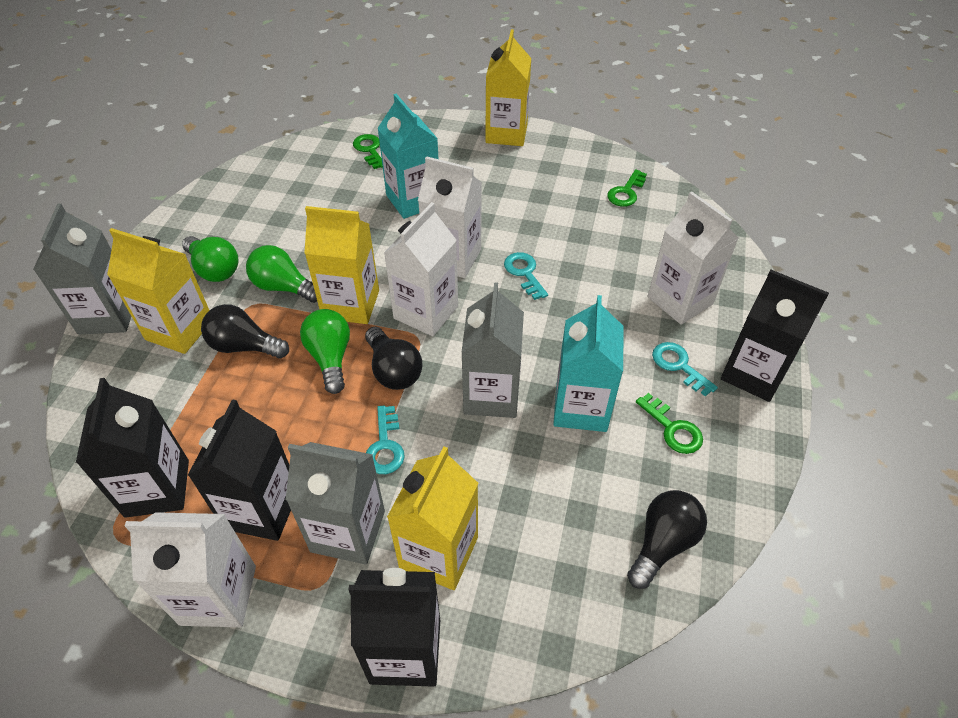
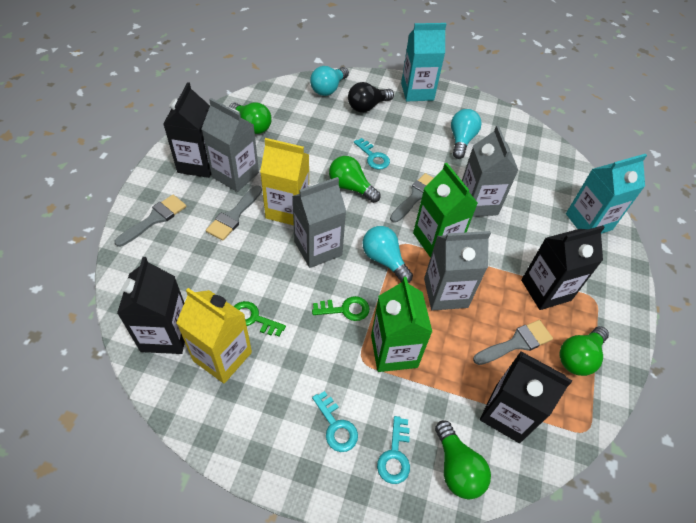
black light bulb: 3 -> 1
green carton: 0 -> 2
green key: 3 -> 2
green light bulb: 3 -> 4
grey brush: 0 -> 4
grey carton: 3 -> 4
turquoise light bulb: 0 -> 3
white carton: 4 -> 0
yellow carton: 4 -> 2

